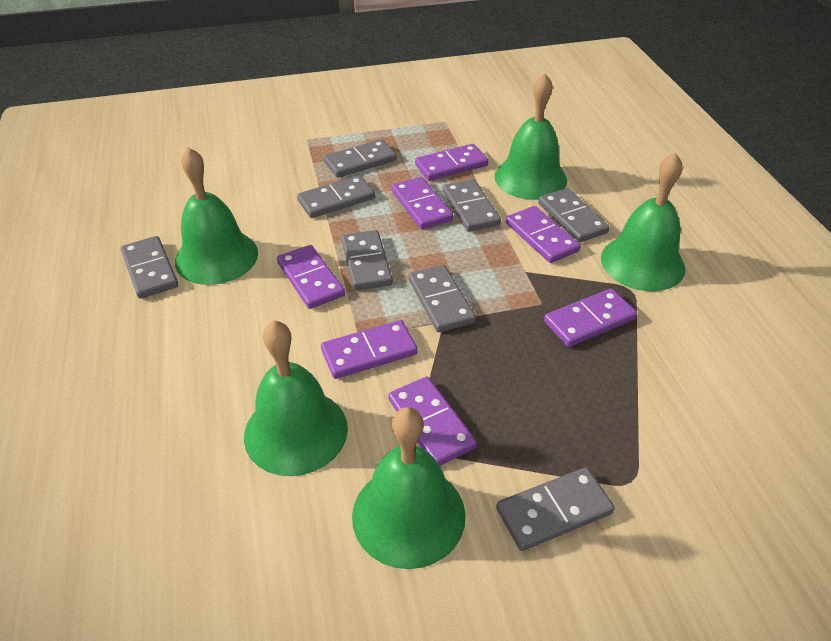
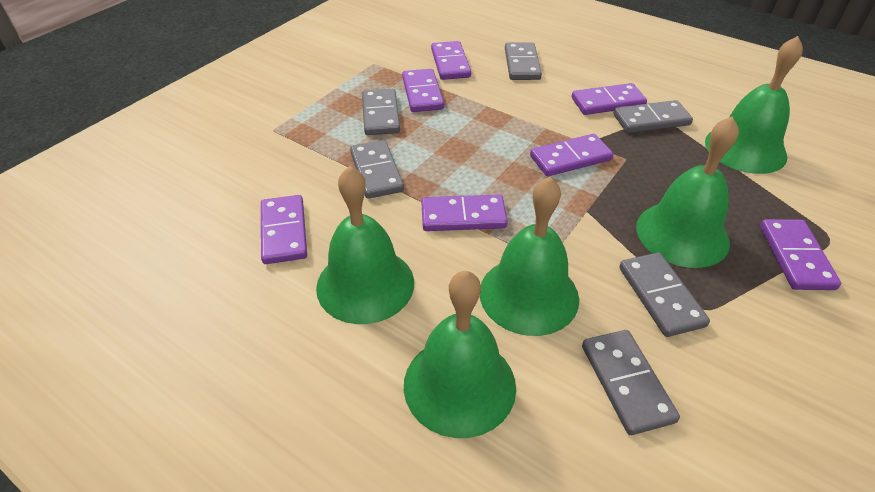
grey domino: 8 -> 6

